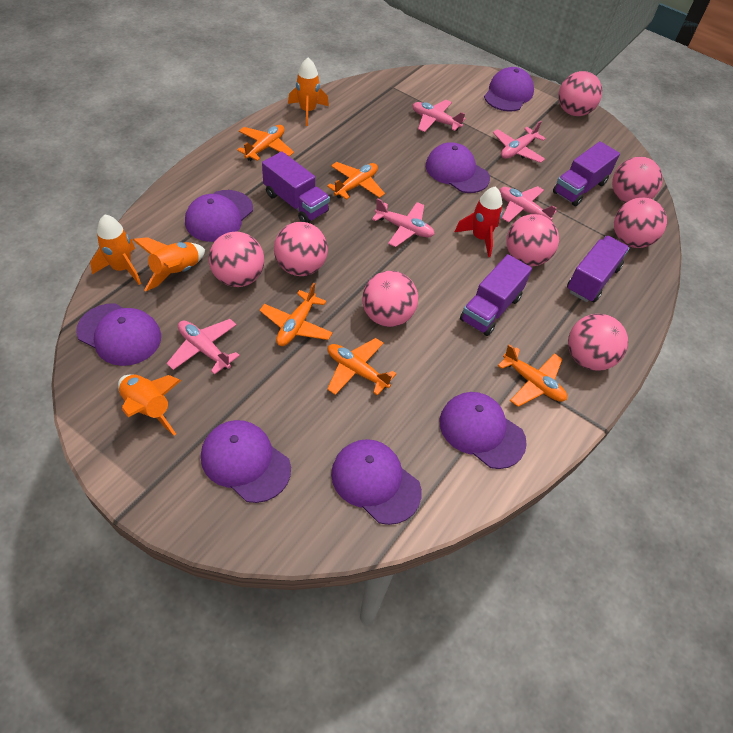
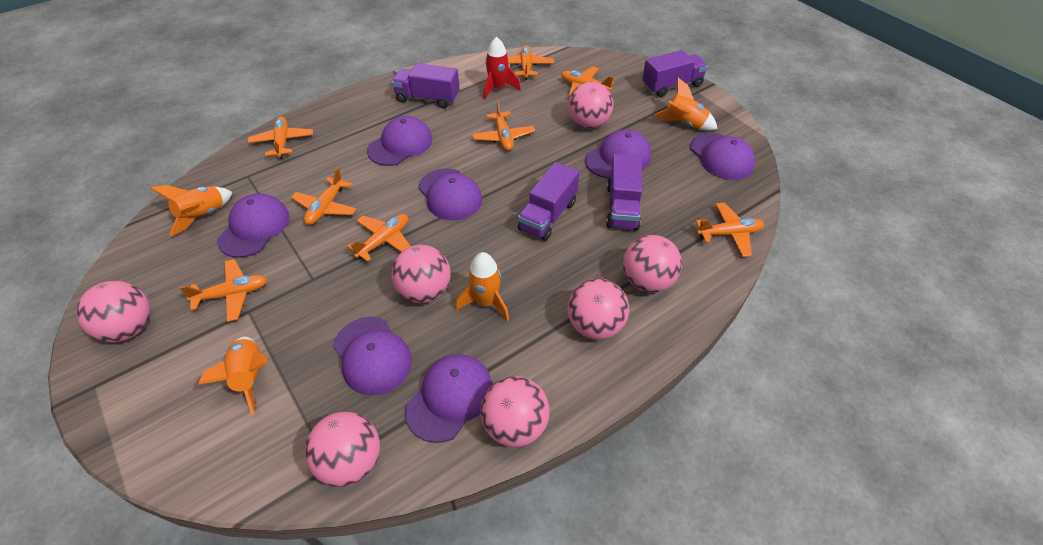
orange plane: 5 -> 8
pink ball: 8 -> 7
pink plane: 5 -> 0

